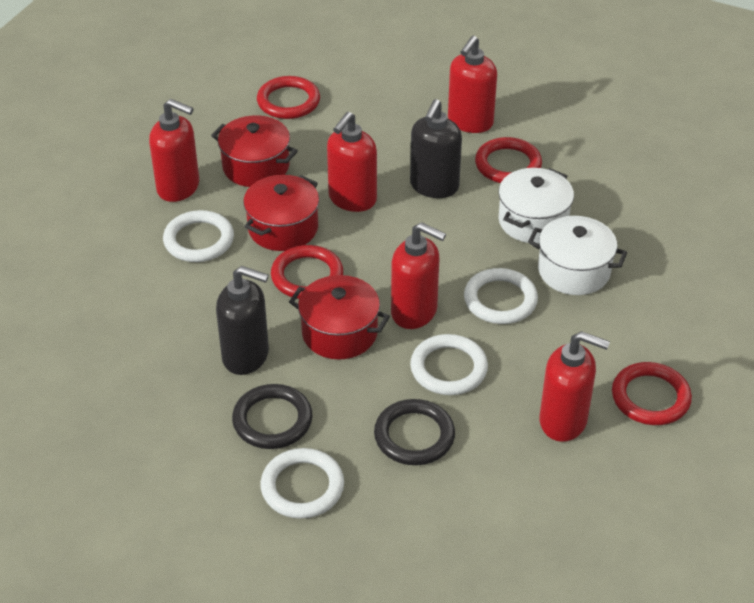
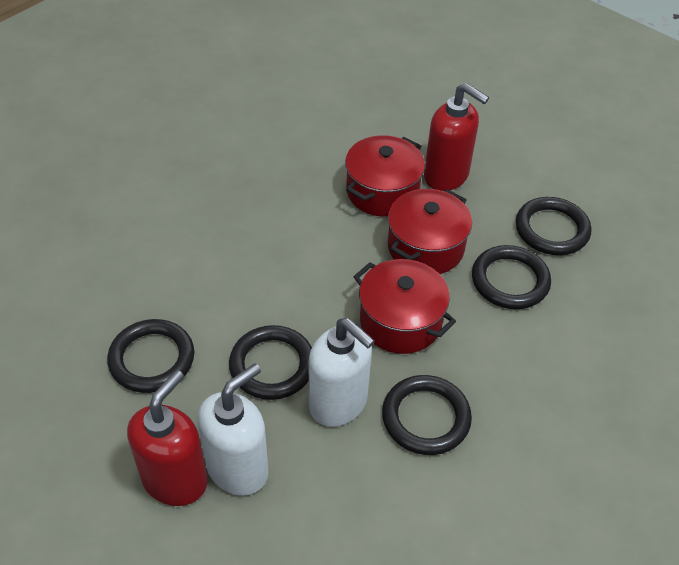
black ring: 2 -> 5
black soap dispenser: 2 -> 0
red ring: 4 -> 0
red soap dispenser: 5 -> 2
white pot: 2 -> 0
white ring: 4 -> 0
white soap dispenser: 0 -> 2

